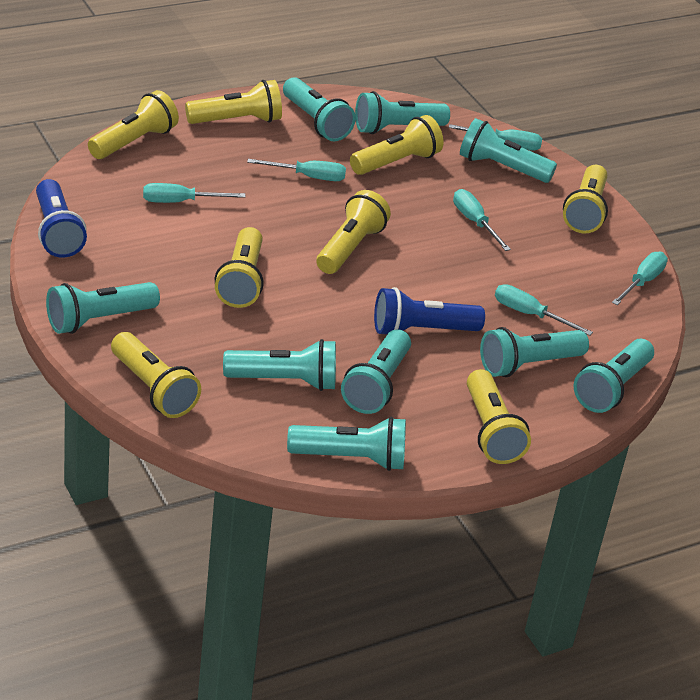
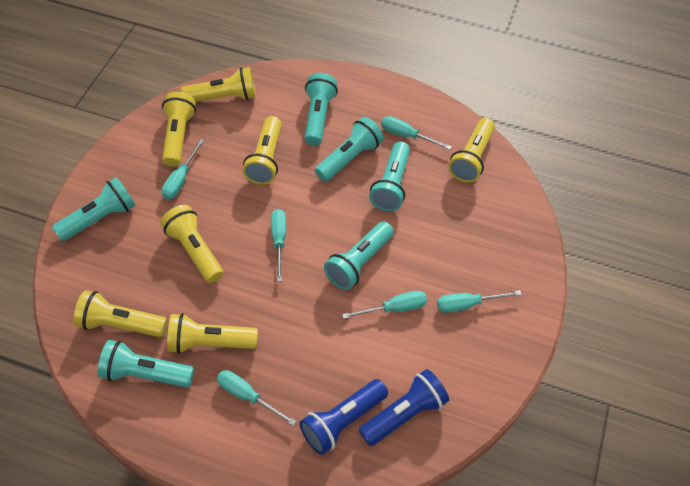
turquoise flashlight: 9 -> 6
yellow flashlight: 8 -> 7

